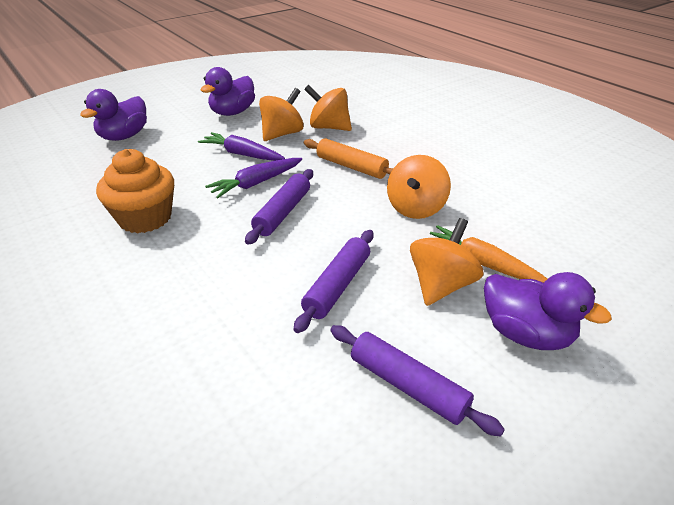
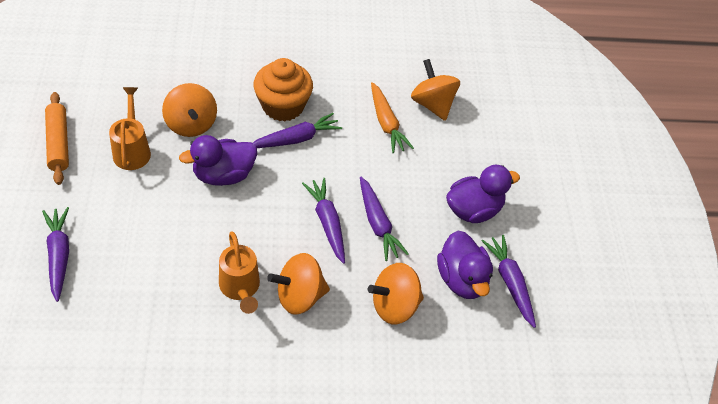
orange watering can: 0 -> 2
purple carrot: 2 -> 5
purple rolling pin: 3 -> 0

